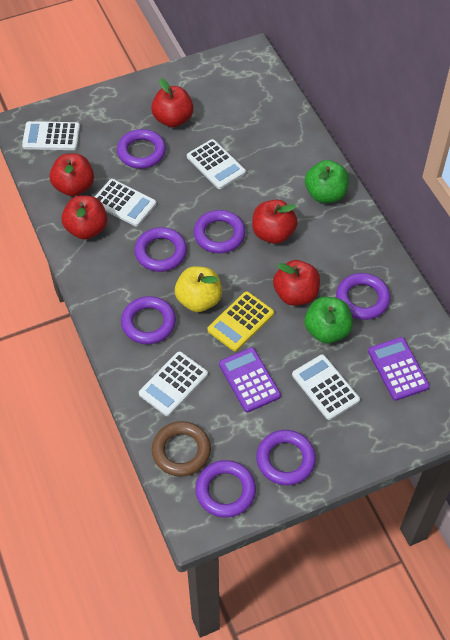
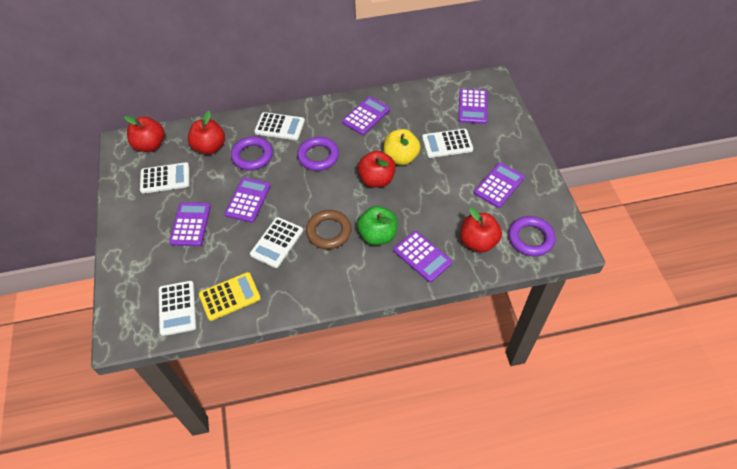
green apple: 2 -> 1
purple calculator: 2 -> 6
purple ring: 7 -> 3
red apple: 5 -> 4

